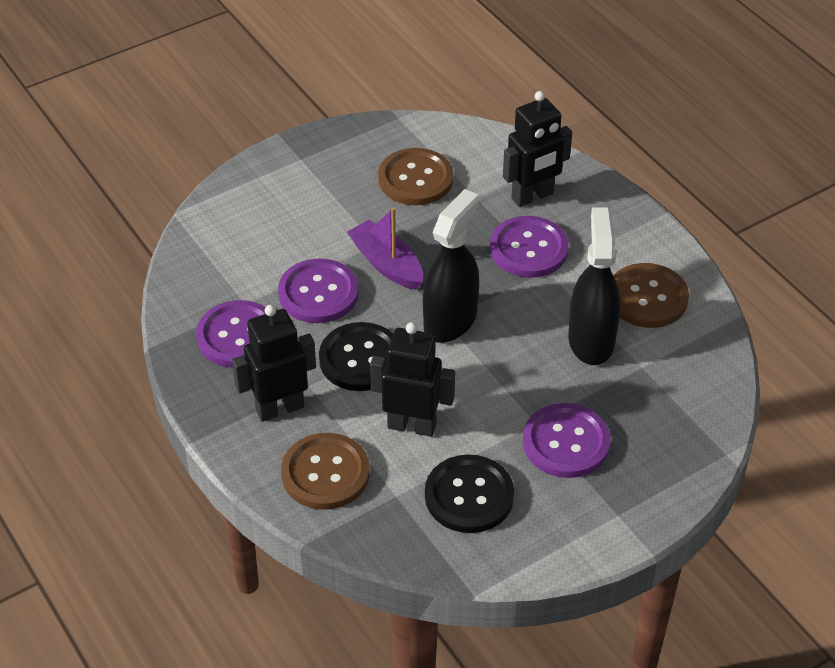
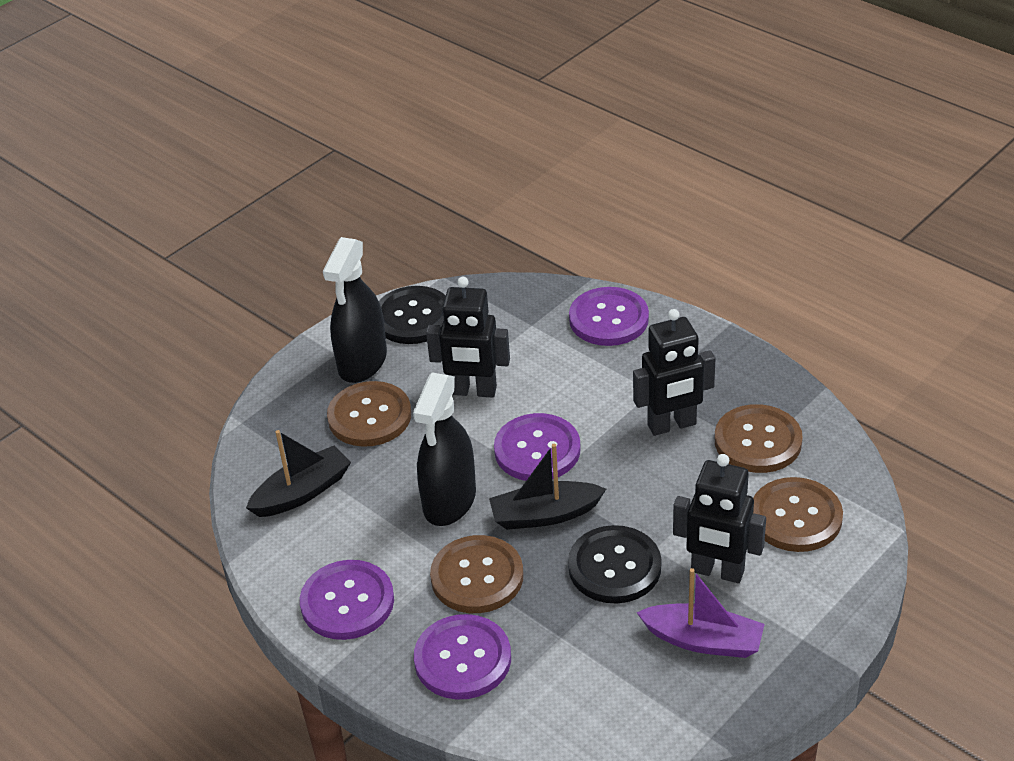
black boat: 0 -> 2
brown button: 3 -> 4

